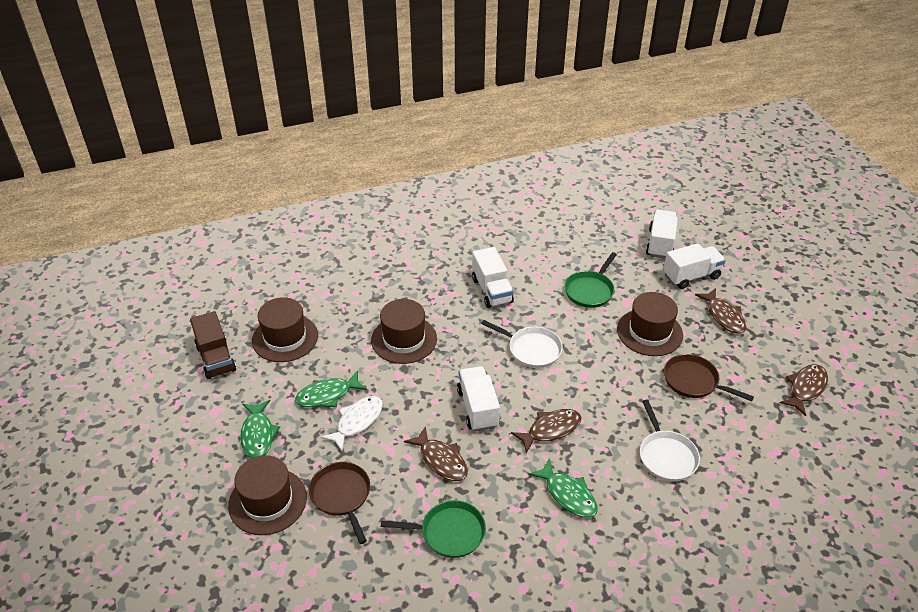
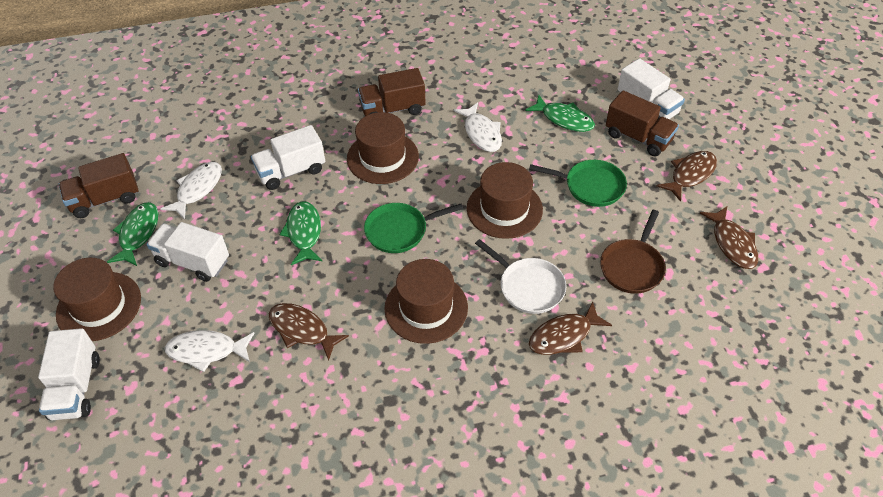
brown pan: 2 -> 1
brown truck: 1 -> 3
white fish: 1 -> 3
white pan: 2 -> 1

